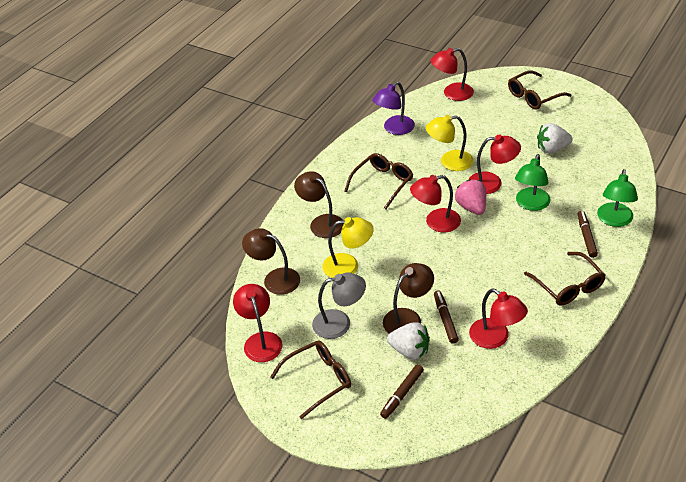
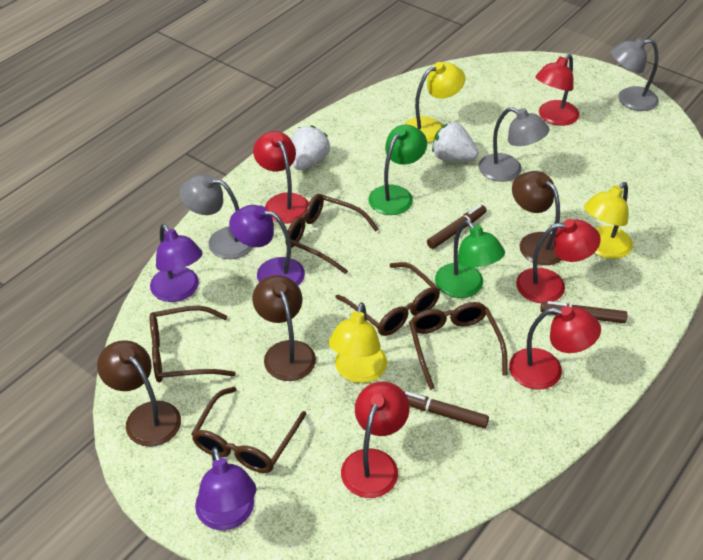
brown glasses: 4 -> 5
grey lamp: 1 -> 3
pink strawberry: 1 -> 0
purple lamp: 1 -> 3
yellow lamp: 2 -> 3

